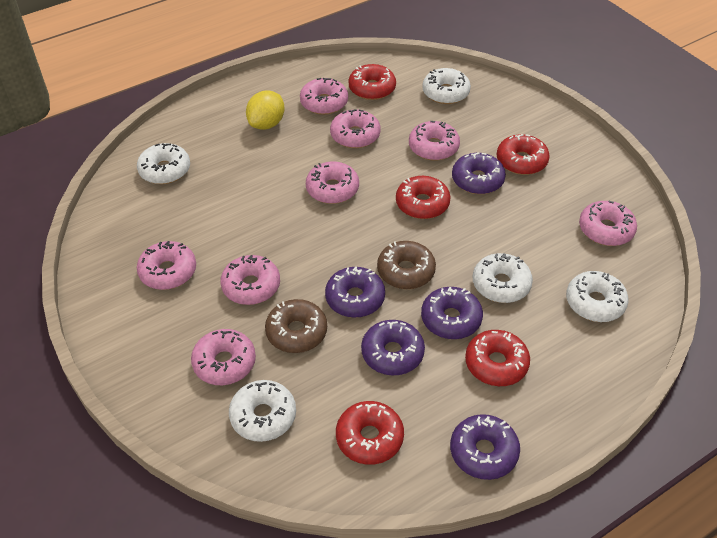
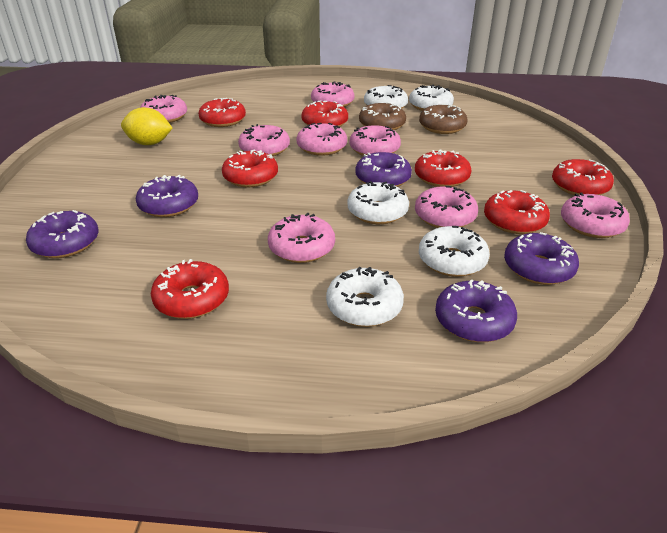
red donut: 5 -> 7

